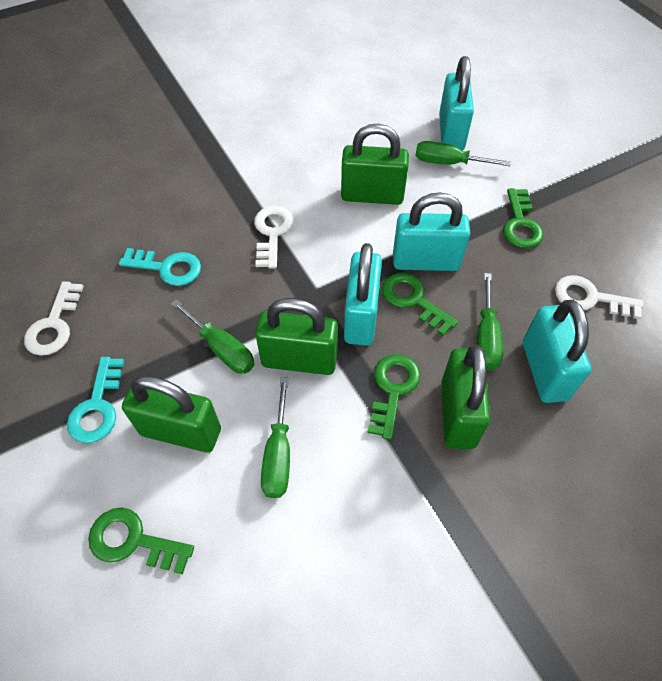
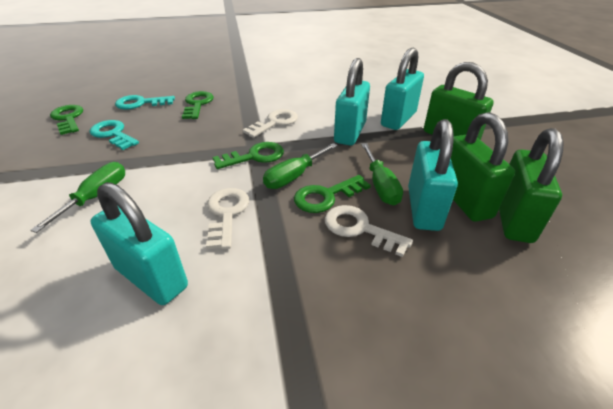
green padlock: 4 -> 3
green screwdriver: 4 -> 3

